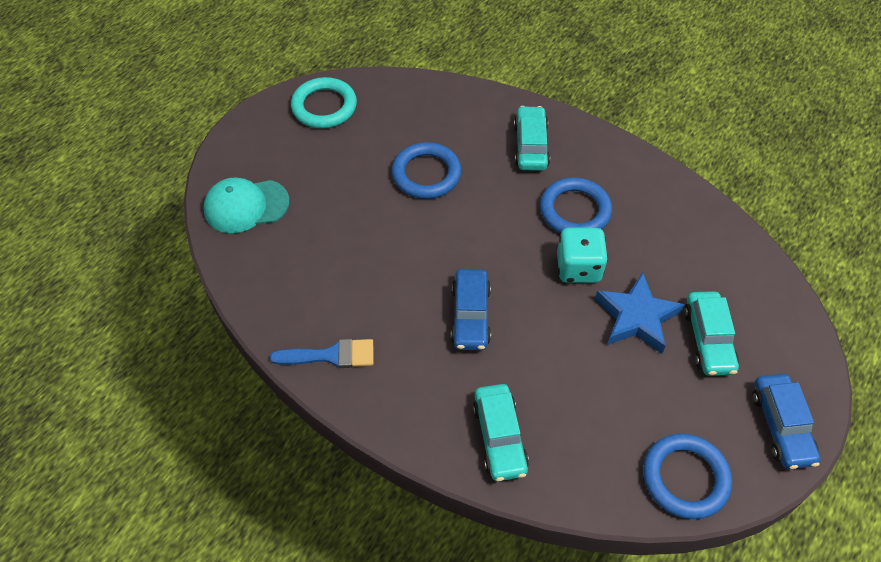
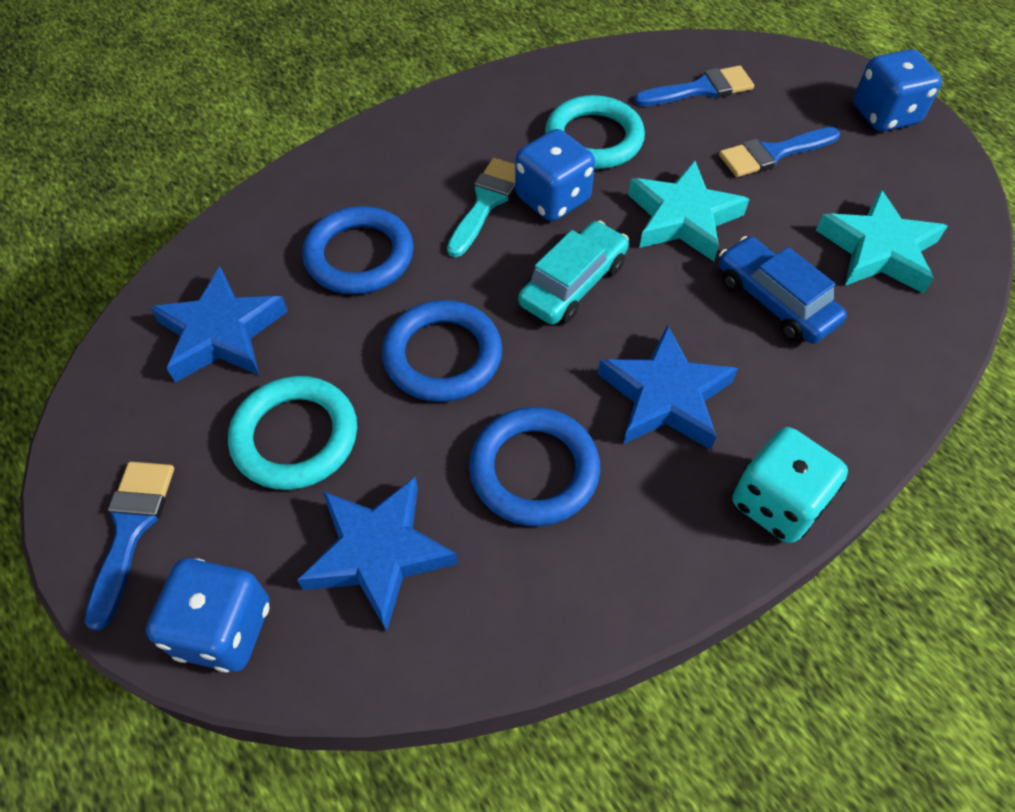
blue brush: 1 -> 3
blue car: 2 -> 1
blue dice: 0 -> 3
blue star: 1 -> 3
turquoise brush: 0 -> 1
turquoise cap: 1 -> 0
turquoise car: 3 -> 1
turquoise ring: 1 -> 2
turquoise star: 0 -> 2

